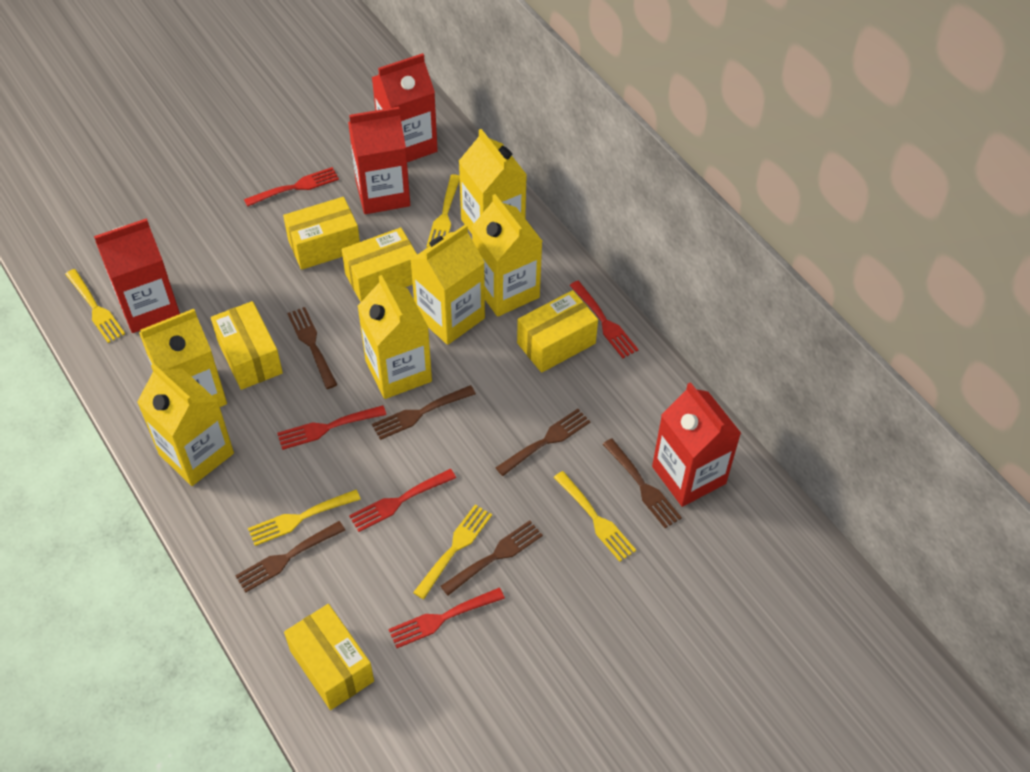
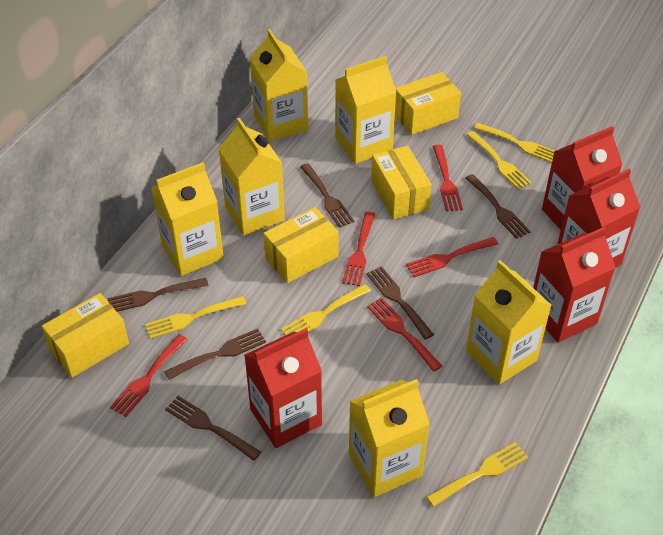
yellow box: 5 -> 4

